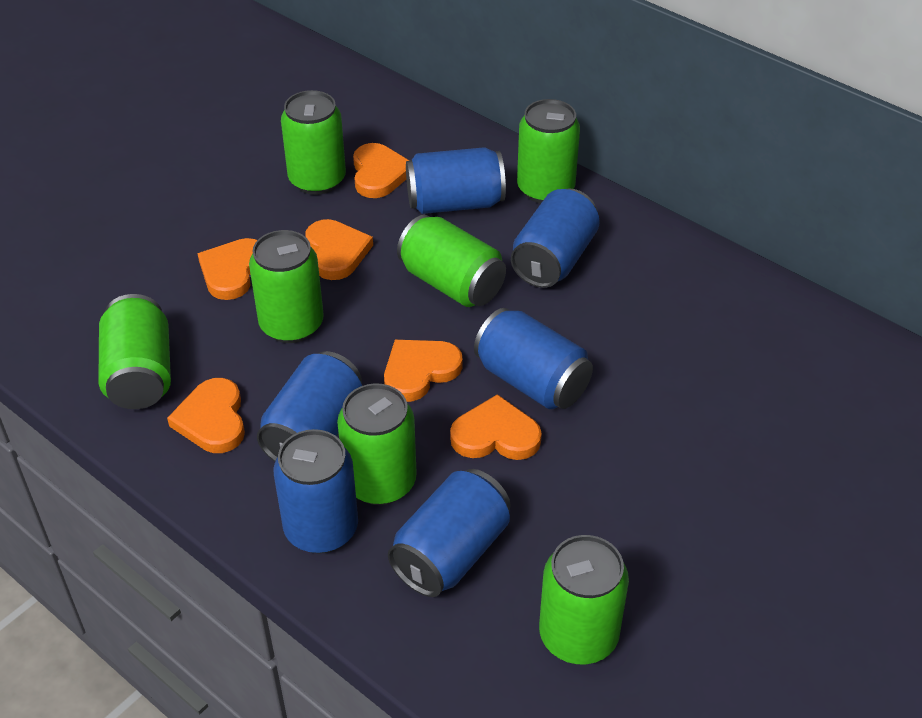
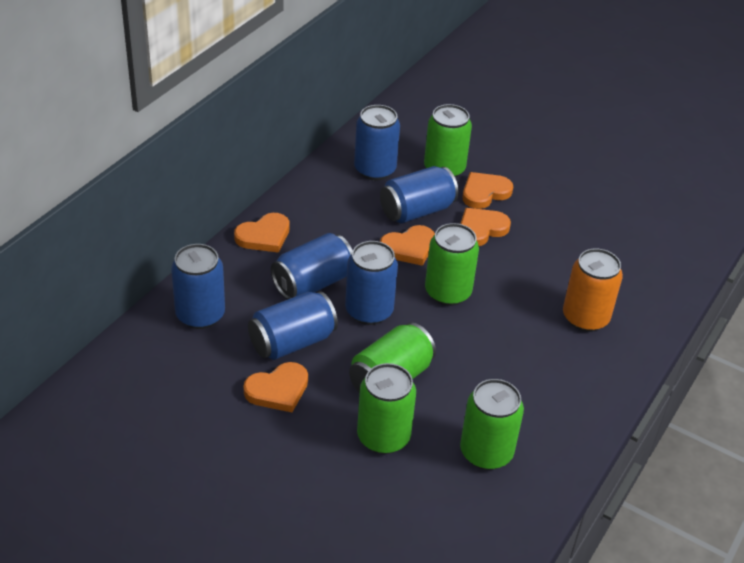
green can: 7 -> 5
orange can: 0 -> 1
orange heart: 6 -> 5

